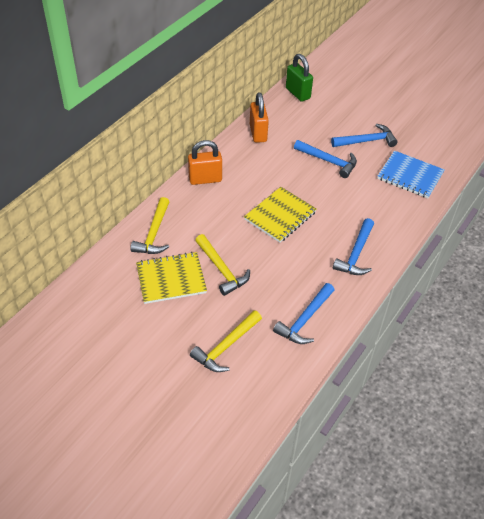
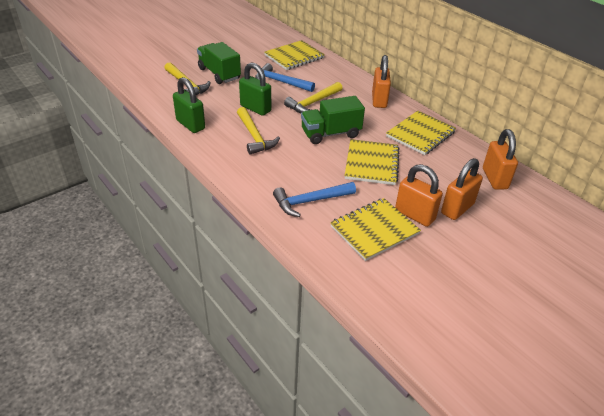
blue hammer: 4 -> 2
blue notebook: 1 -> 0
green padlock: 1 -> 2
green truck: 0 -> 2
orange padlock: 2 -> 4
yellow notebook: 2 -> 4

